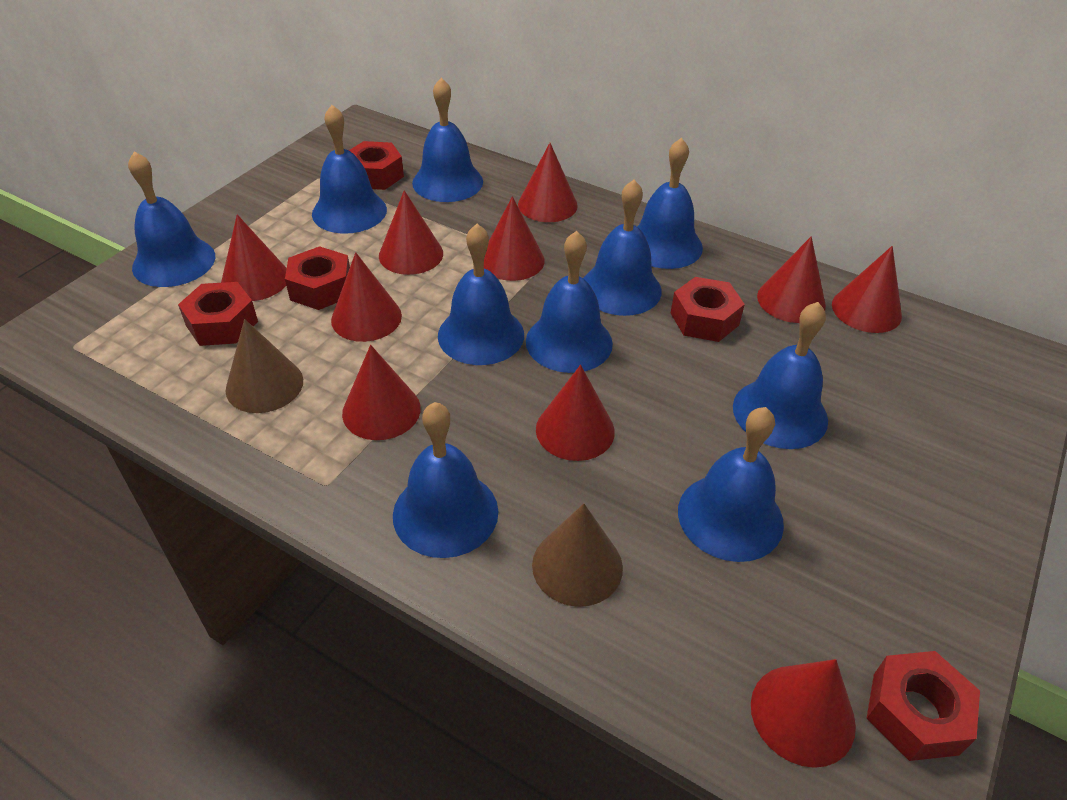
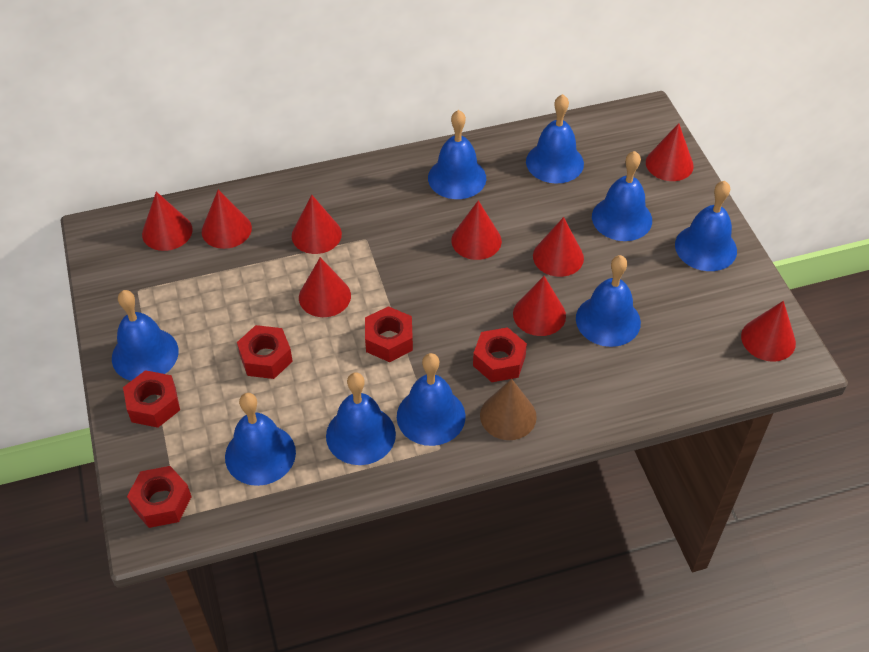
blue bell: 10 -> 9
brown cone: 2 -> 1
red cone: 10 -> 9

